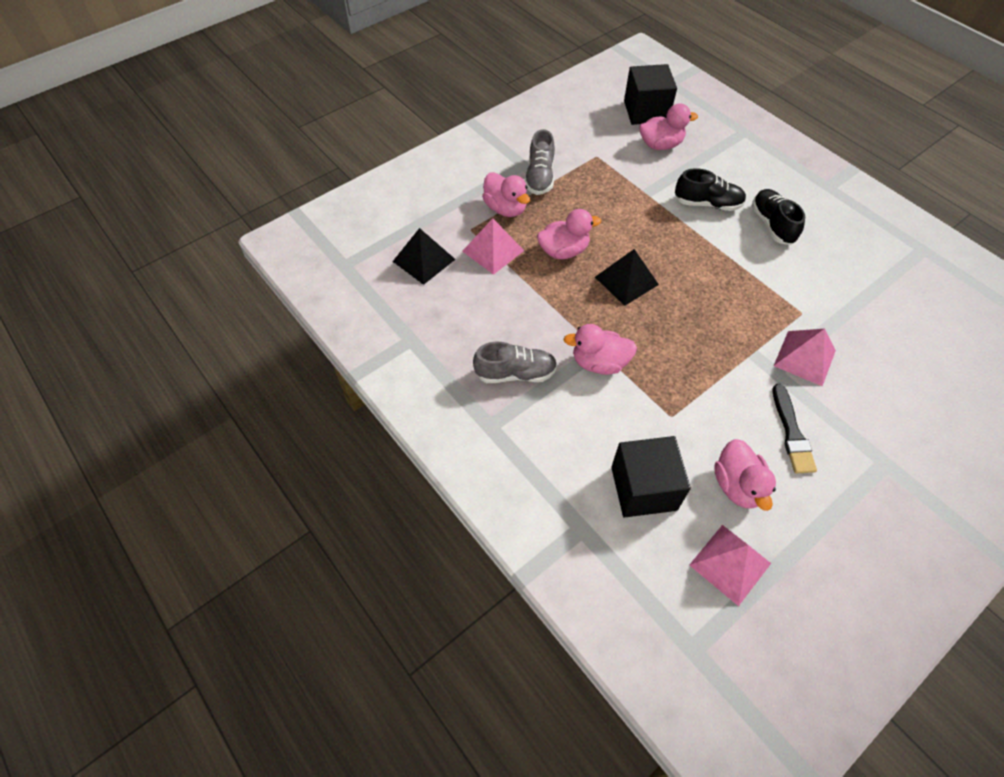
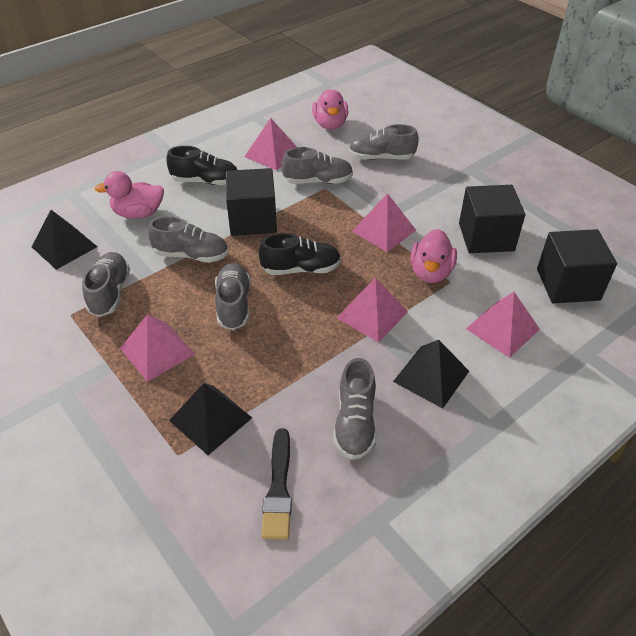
black cube: 2 -> 3
black pyramid: 2 -> 3
grey shoe: 2 -> 6
pink duck: 5 -> 3
pink pyramid: 3 -> 5

